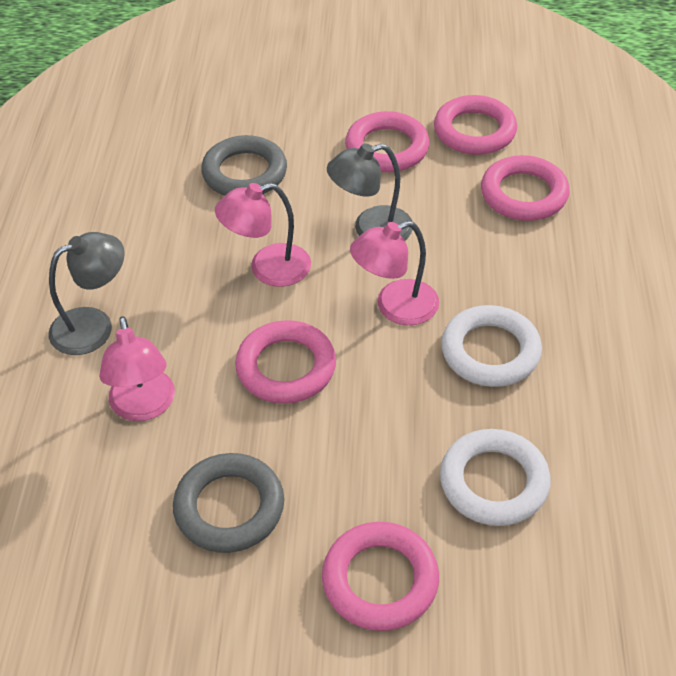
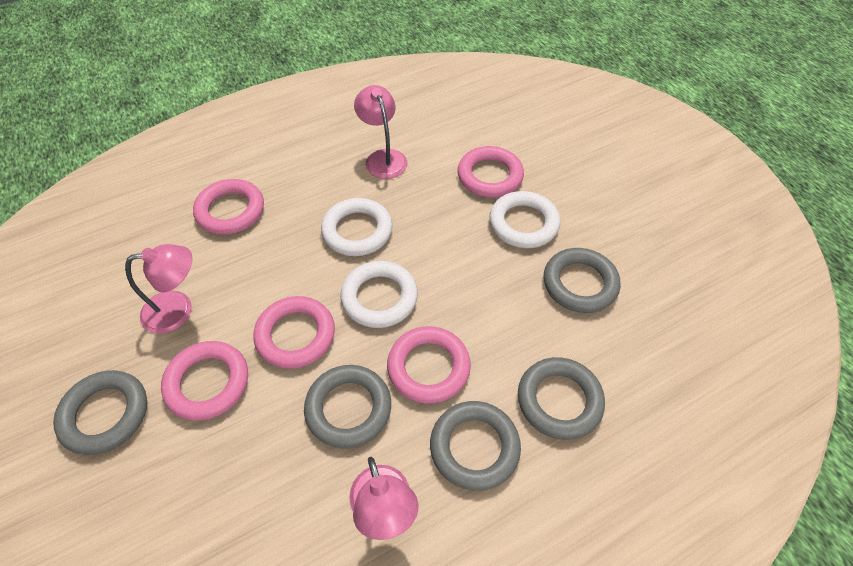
grey lamp: 2 -> 0
grey ring: 2 -> 5
white ring: 2 -> 3

